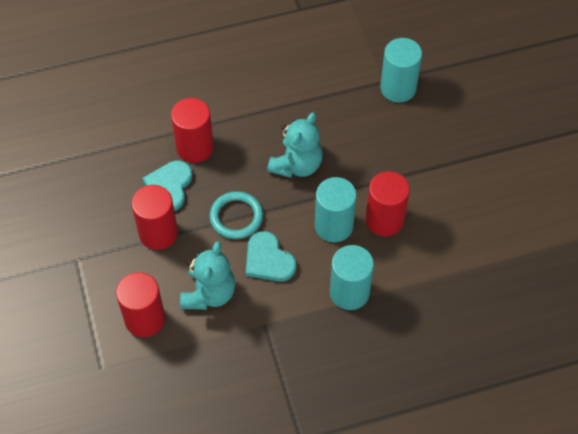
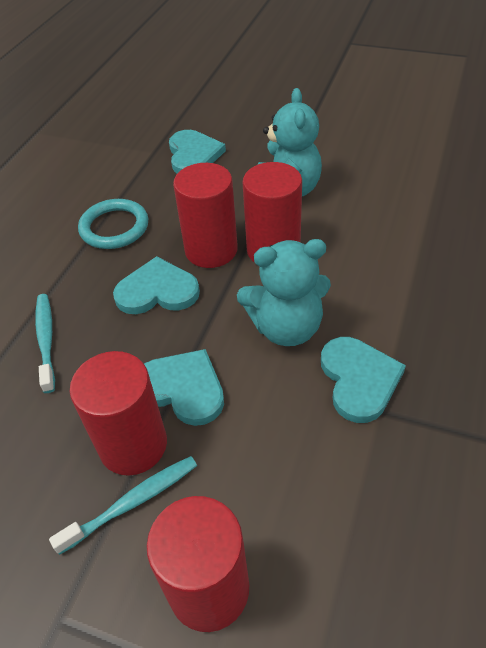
turquoise cylinder: 3 -> 0
turquoise heart: 2 -> 4
turquoise toothbrush: 0 -> 2

